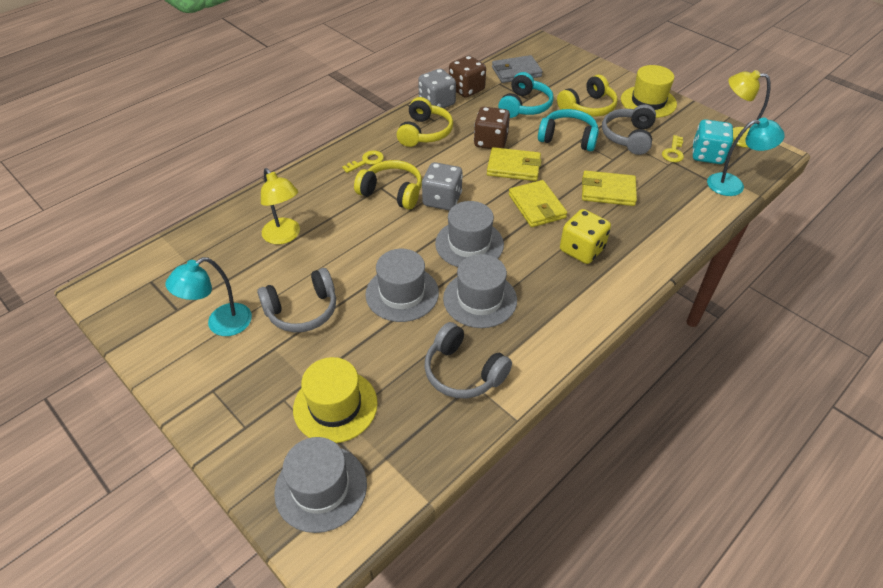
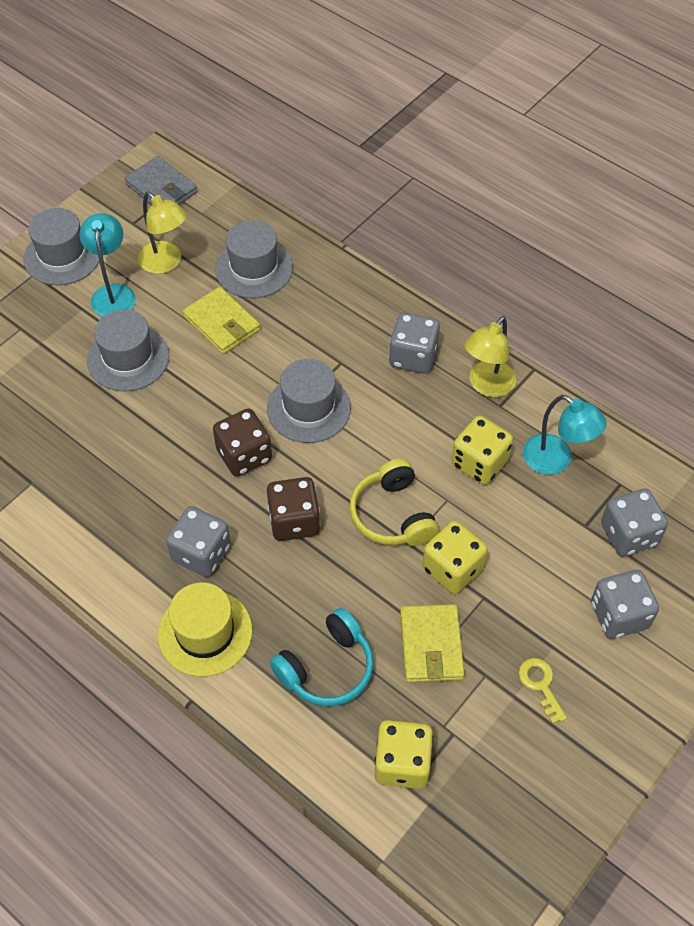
grey dice: 2 -> 4
grey headphones: 3 -> 0
turquoise dice: 1 -> 0
turquoise headphones: 2 -> 1
yellow dice: 1 -> 3
yellow hat: 2 -> 1
yellow headphones: 3 -> 1
yellow key: 2 -> 1
yellow wallet: 3 -> 2

